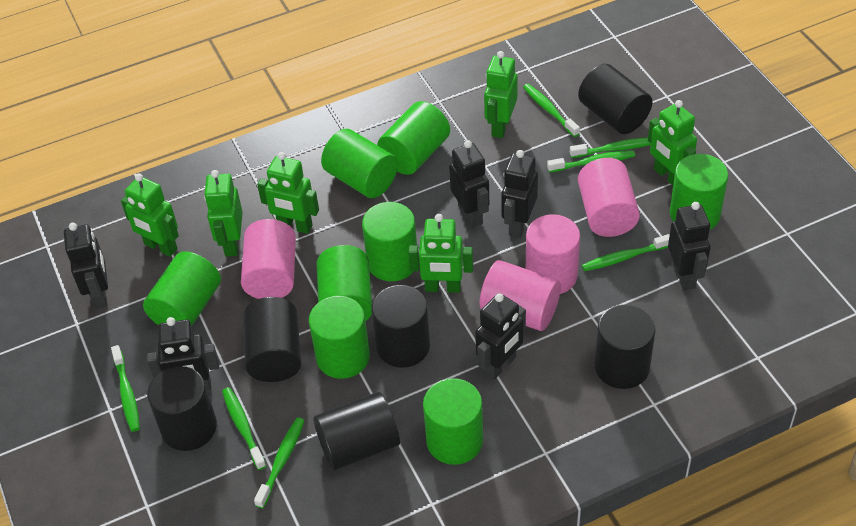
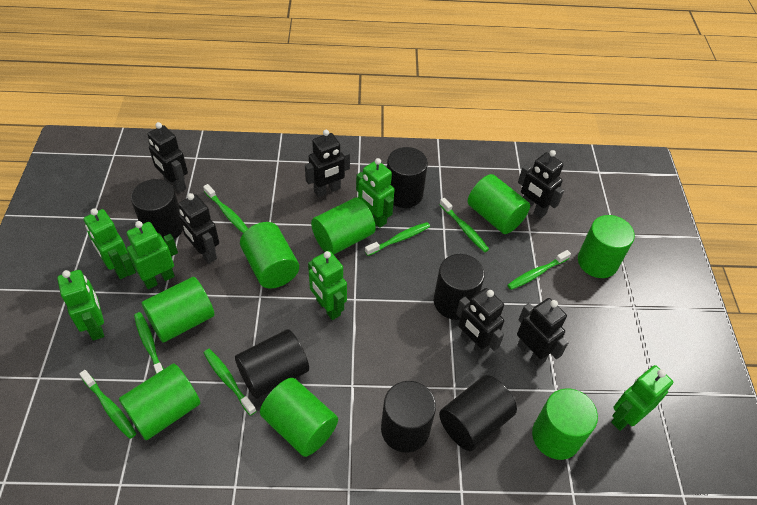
pink cylinder: 4 -> 0

